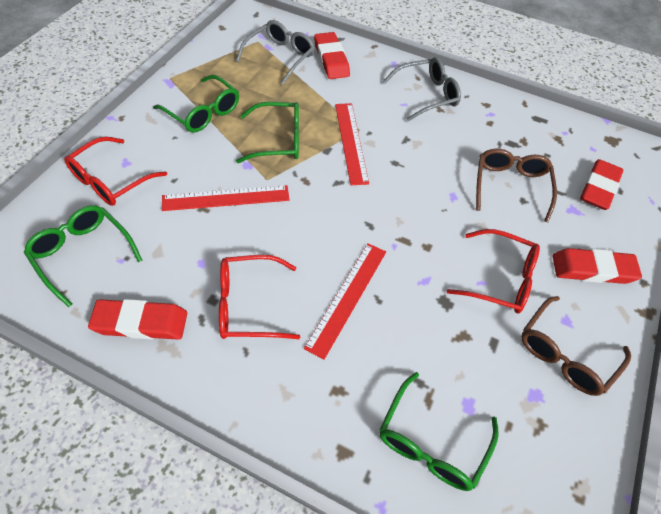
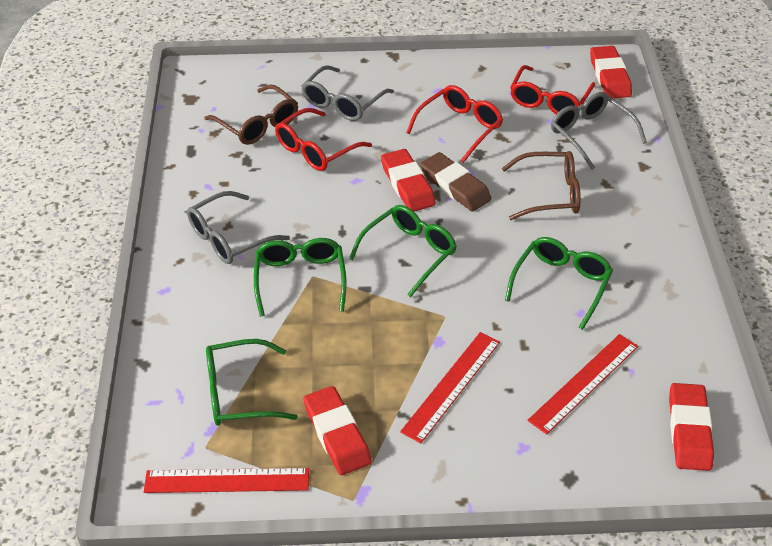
brown eraser: 0 -> 1
grey glasses: 2 -> 3

